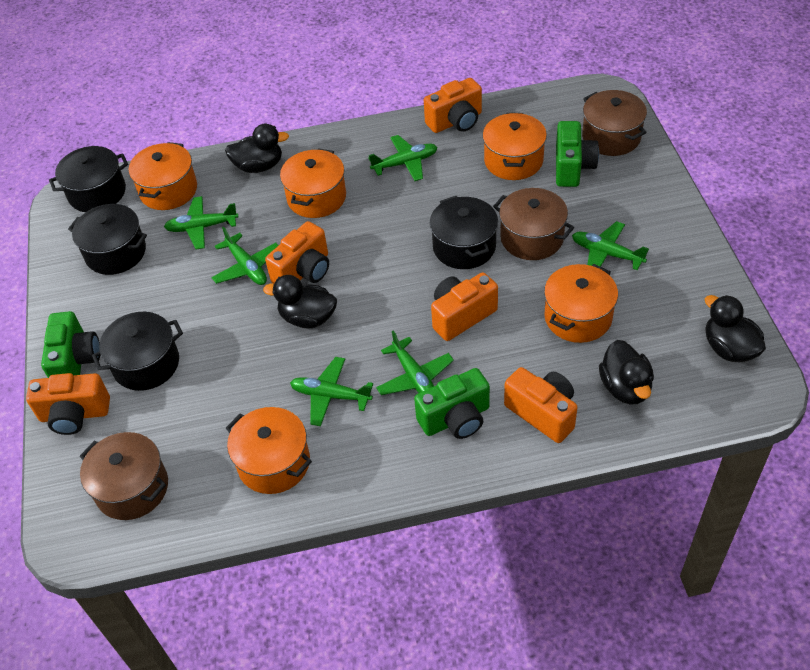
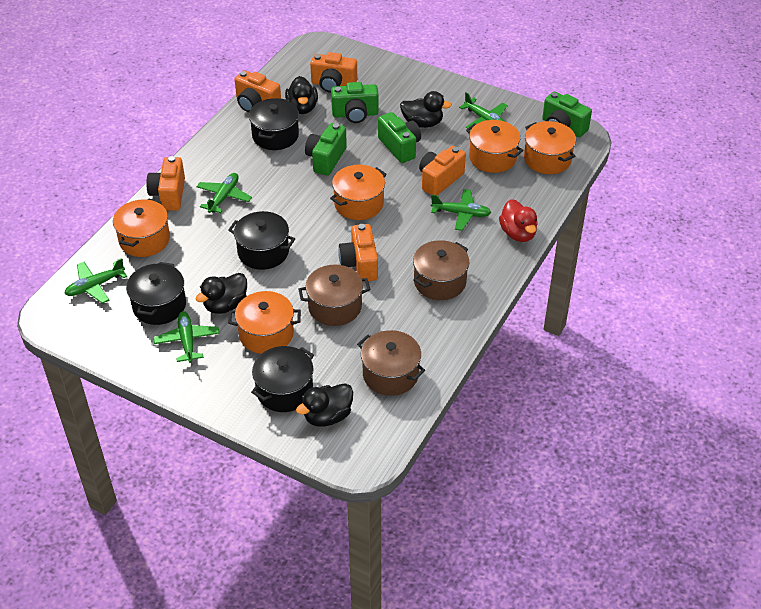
green camera: 3 -> 4
green plane: 6 -> 5
red duck: 0 -> 1

